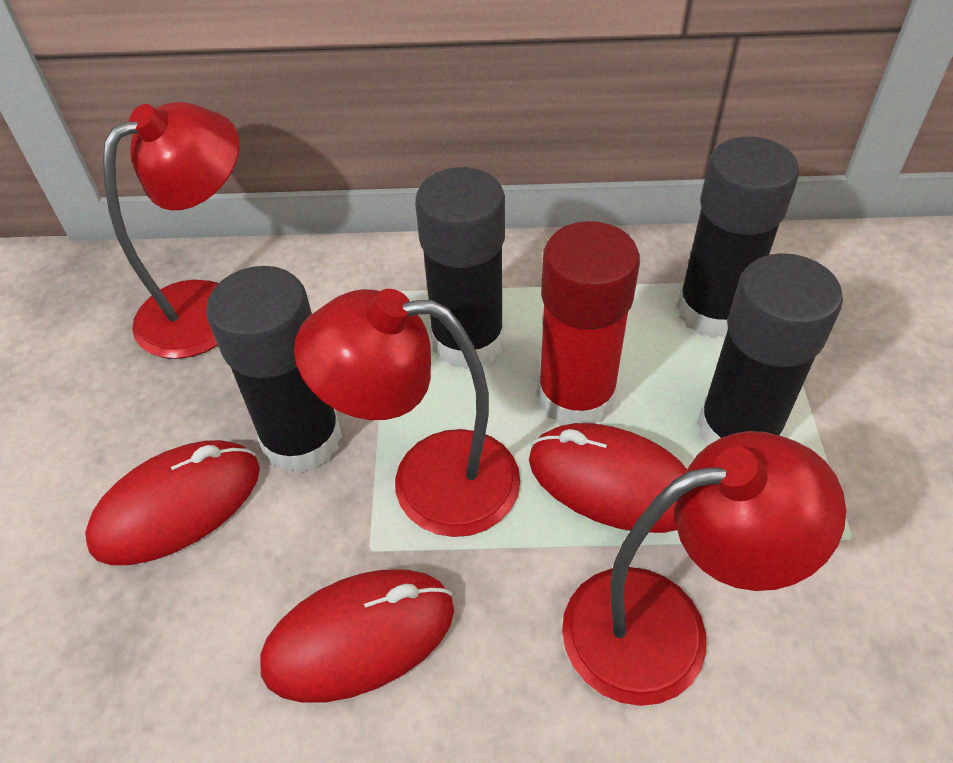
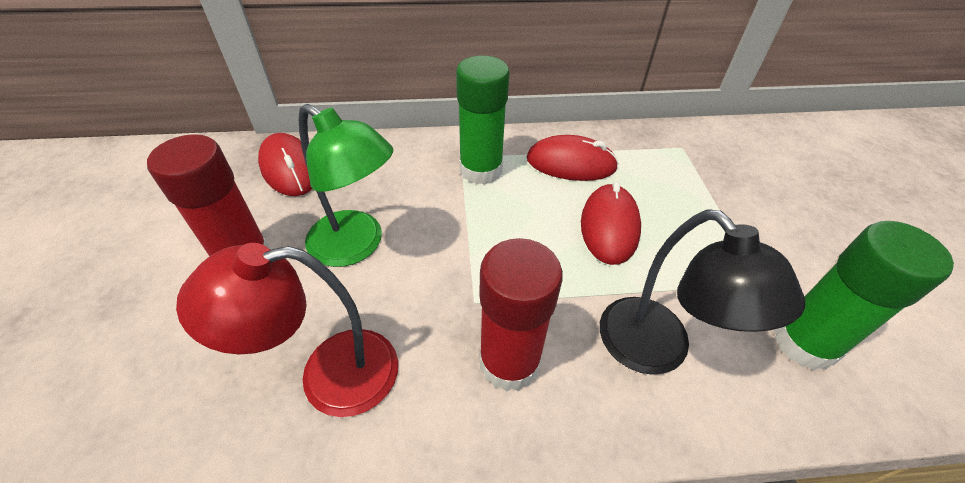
black glue stick: 4 -> 0
black lamp: 0 -> 1
green glue stick: 0 -> 2
green lamp: 0 -> 1
red glue stick: 1 -> 2
red lamp: 3 -> 1

